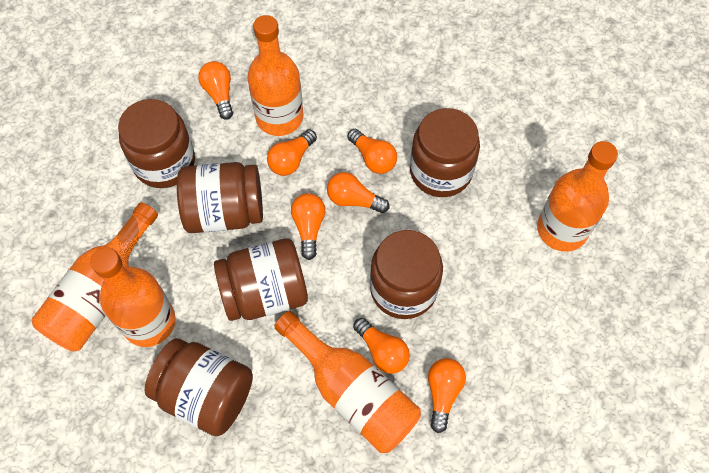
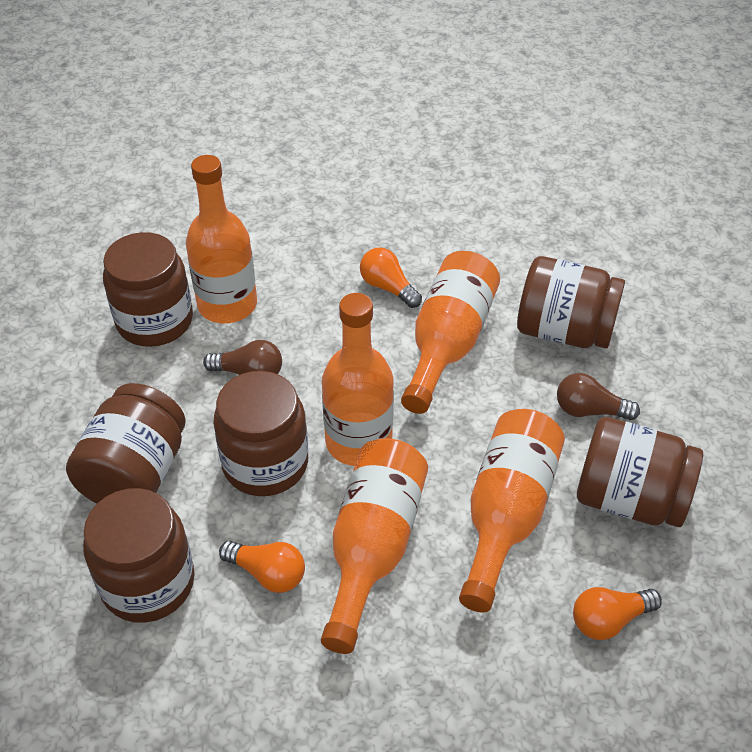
brown light bulb: 0 -> 2
orange light bulb: 7 -> 3

